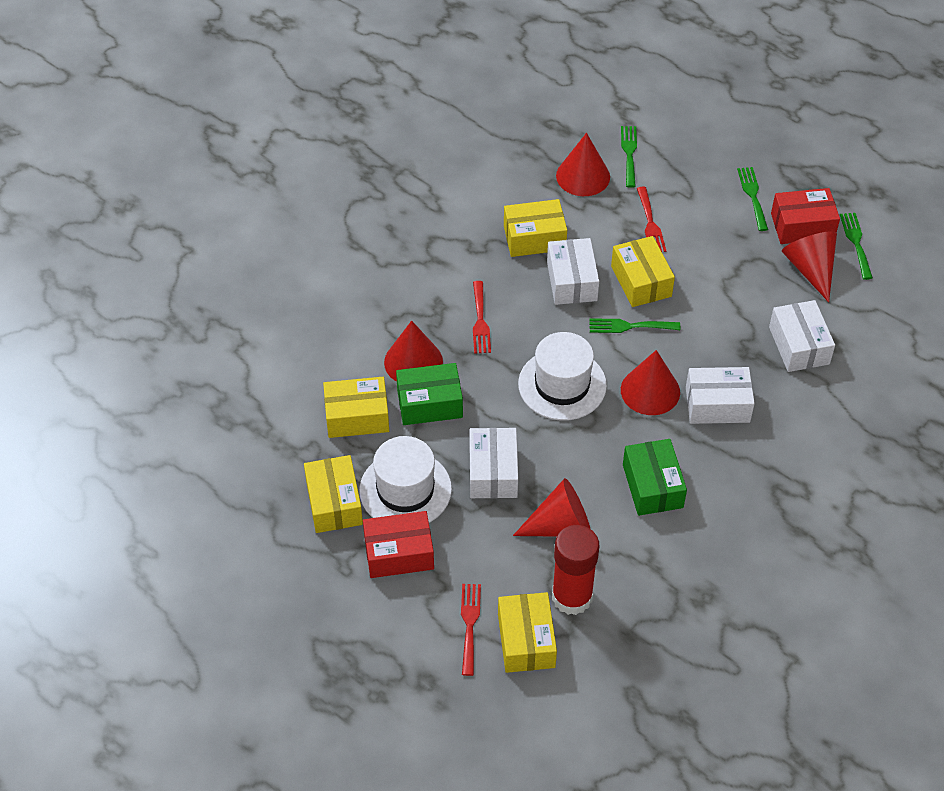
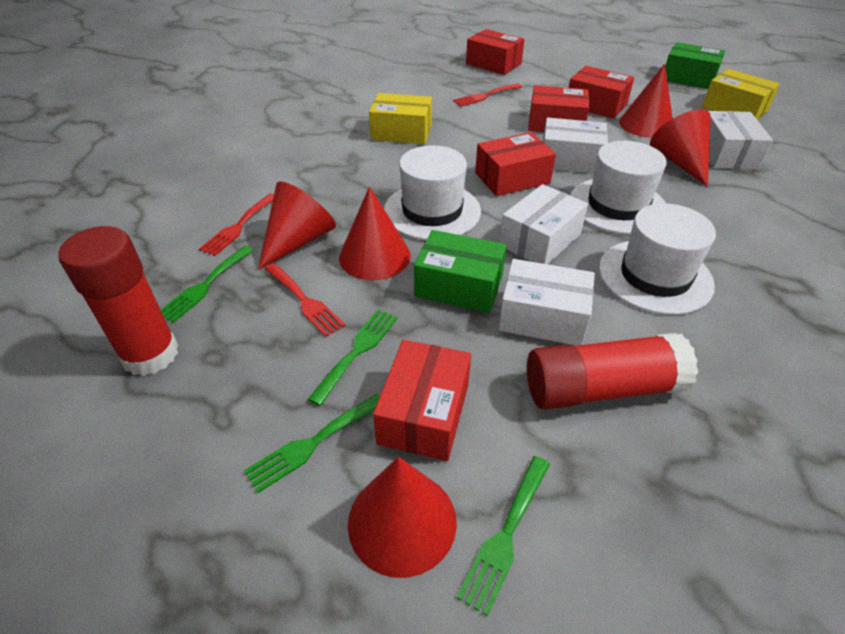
red box: 2 -> 5
red glue stick: 1 -> 2
white hat: 2 -> 3
yellow box: 5 -> 2

